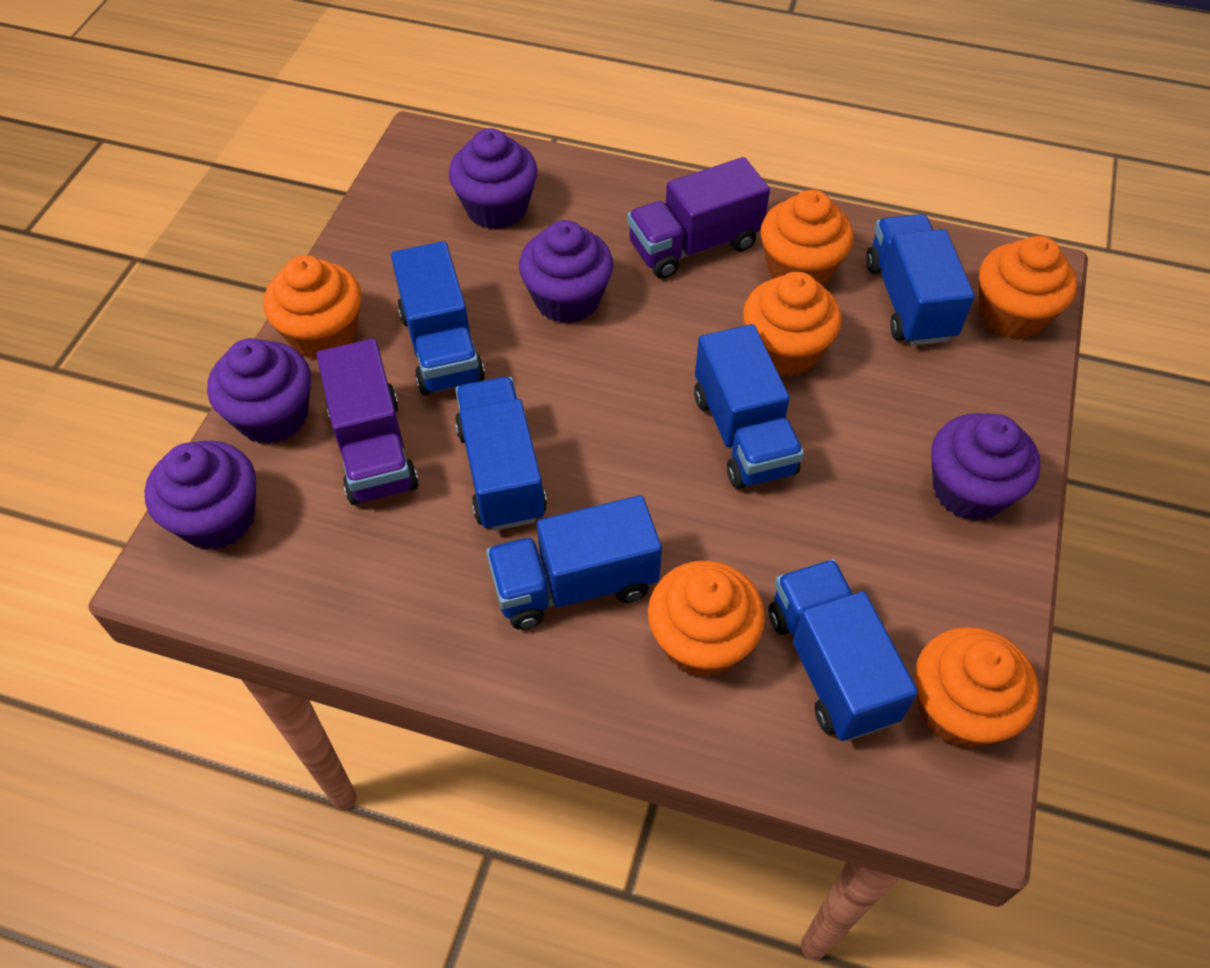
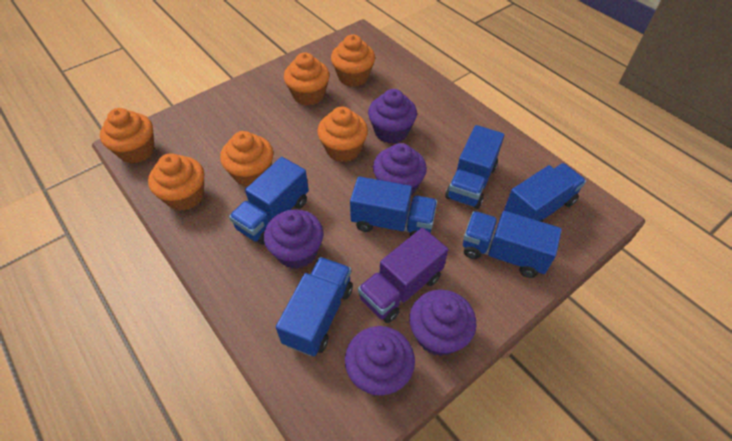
purple truck: 2 -> 1

